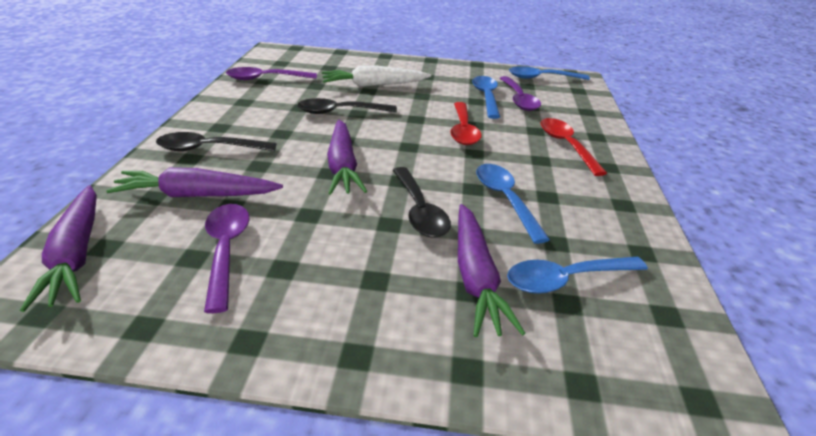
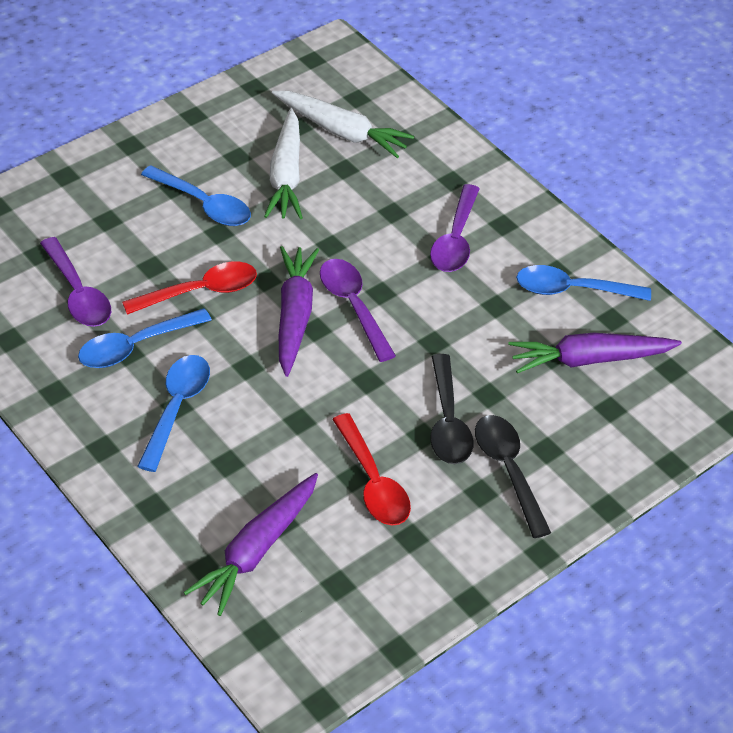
black spoon: 3 -> 2
purple carrot: 4 -> 3
white carrot: 1 -> 2

